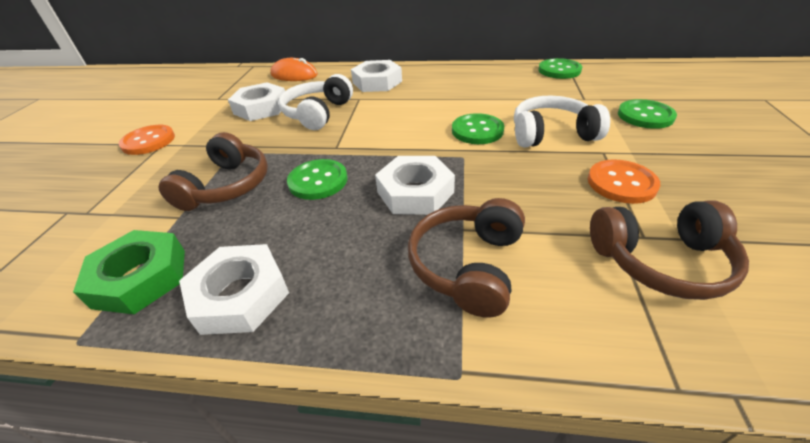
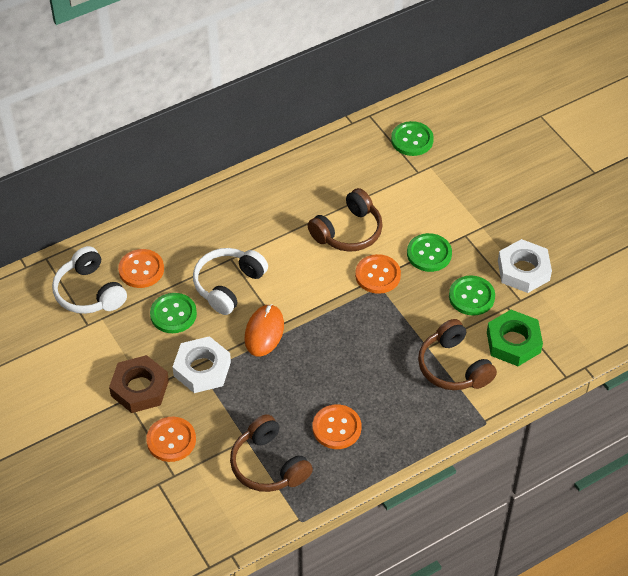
brown nut: 0 -> 1
orange button: 2 -> 4
white nut: 4 -> 2

